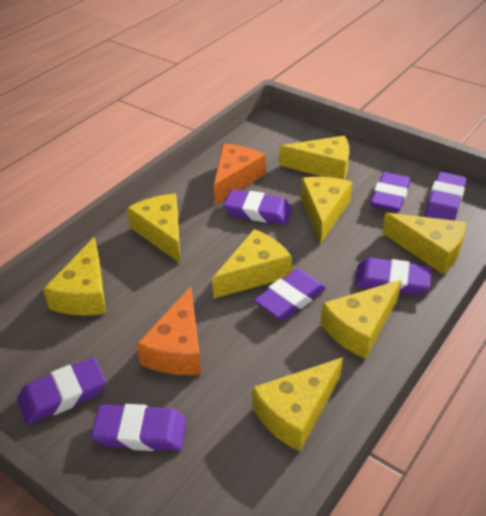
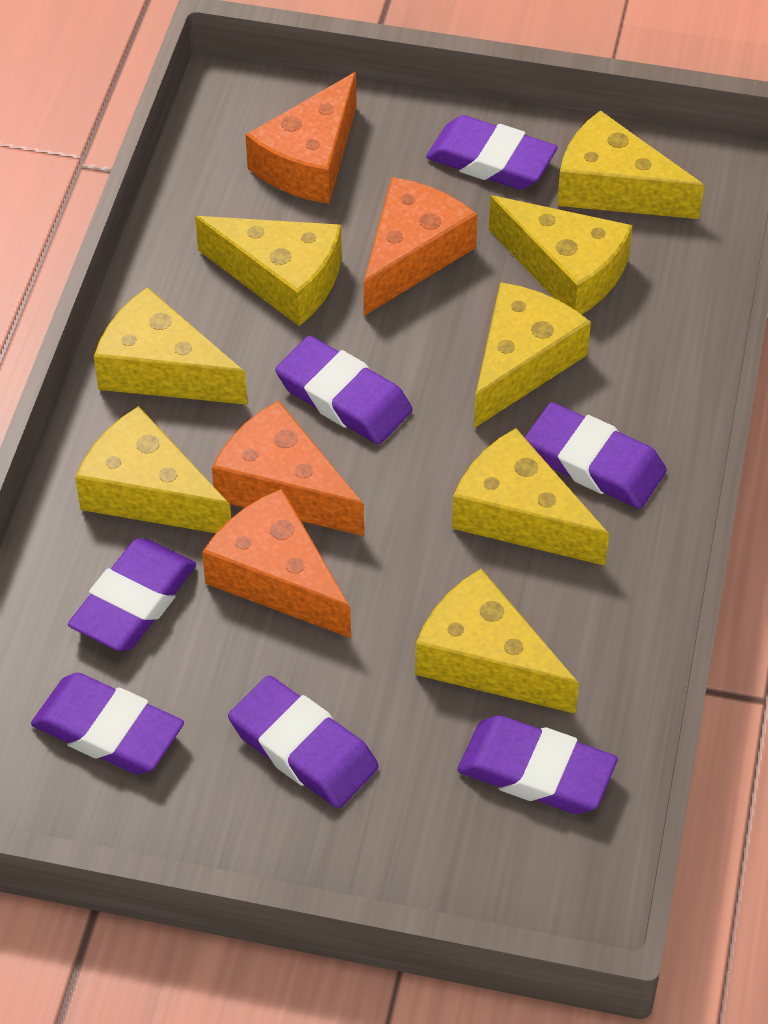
orange cheese: 2 -> 4

